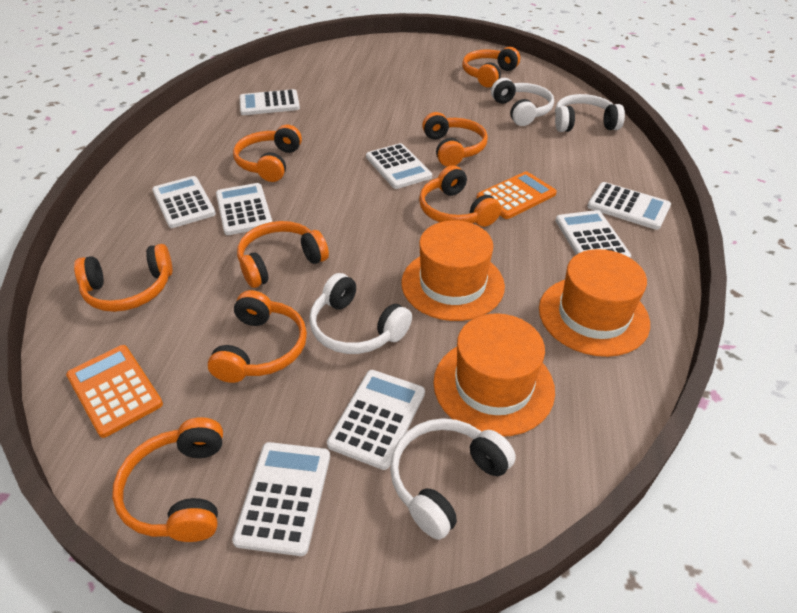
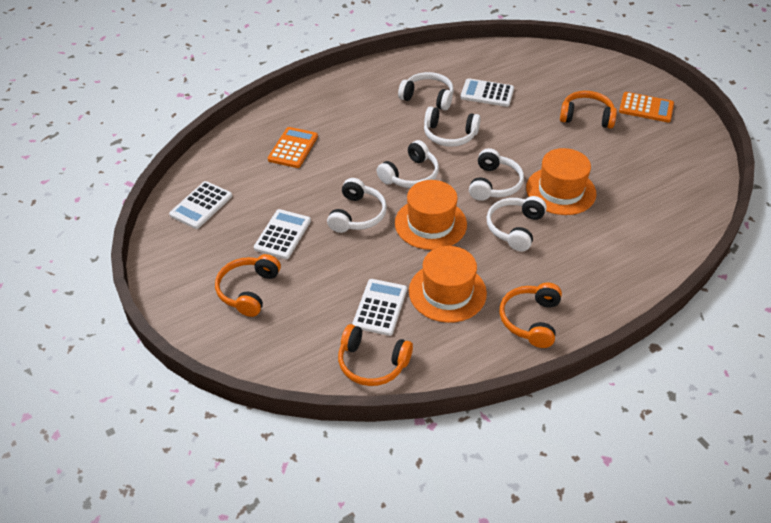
orange headphones: 8 -> 4
white calculator: 8 -> 4
white headphones: 4 -> 6

